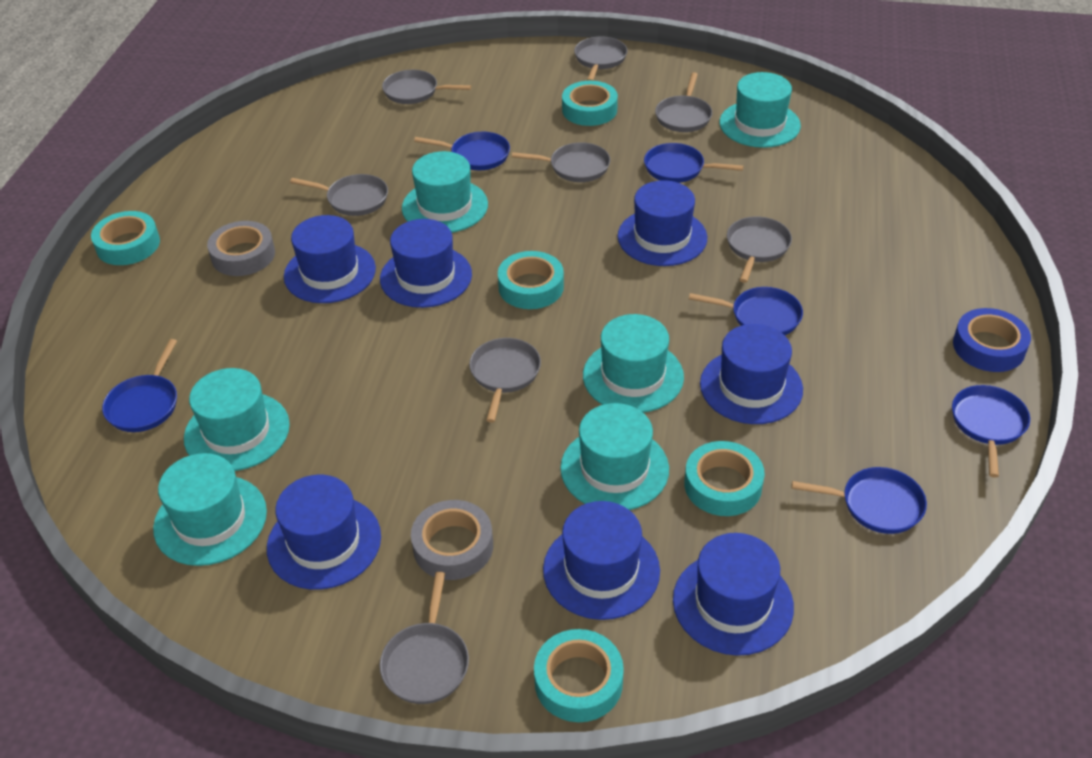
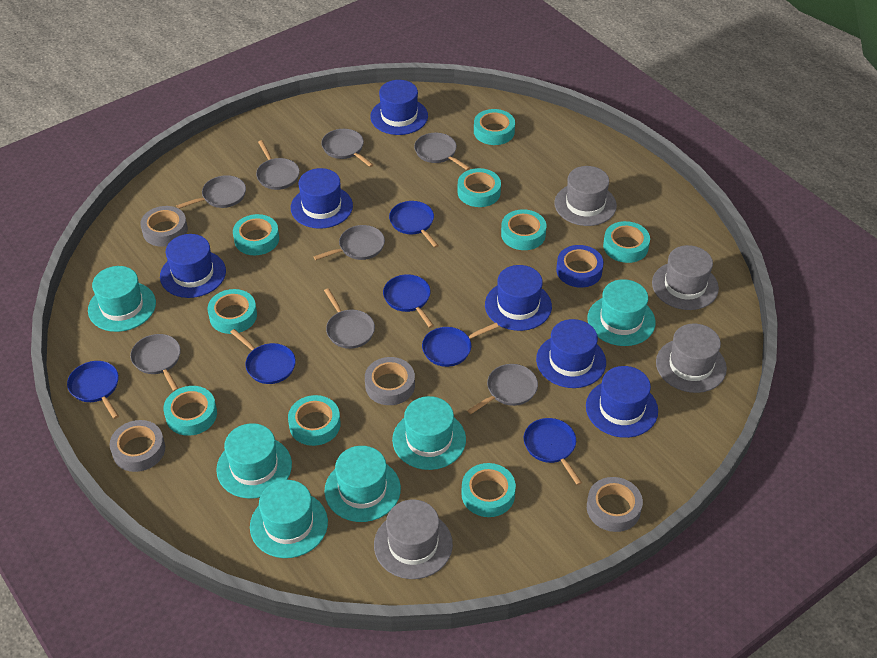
blue hat: 7 -> 6
grey hat: 0 -> 4
grey tape: 2 -> 4
turquoise tape: 5 -> 9

